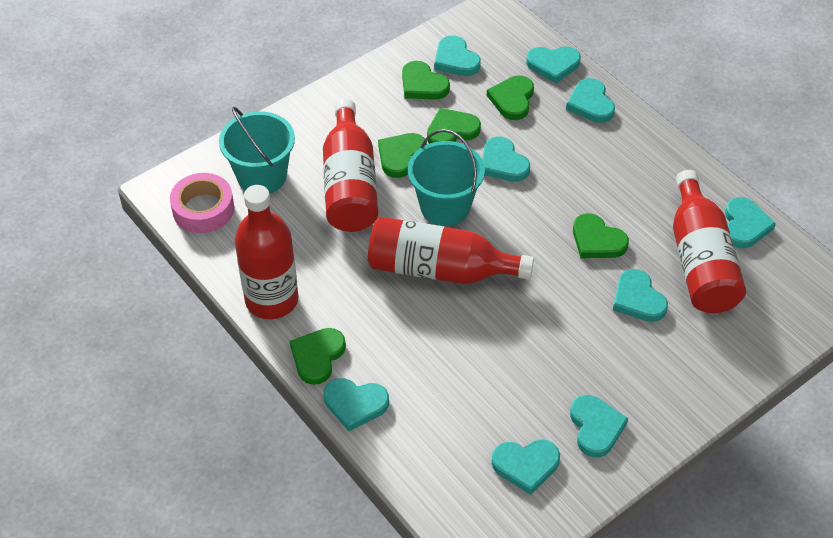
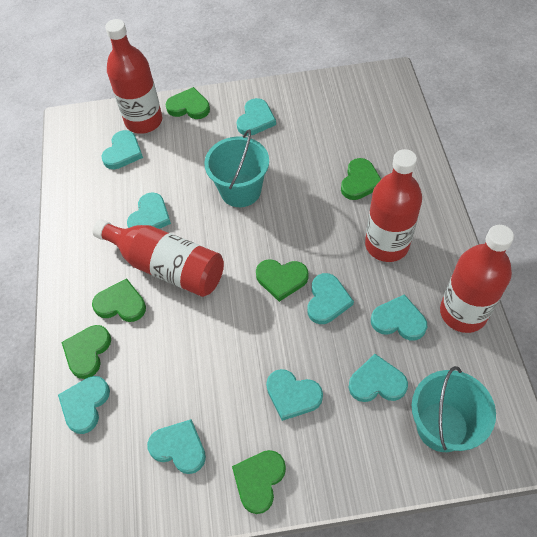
pink tape: 1 -> 0

